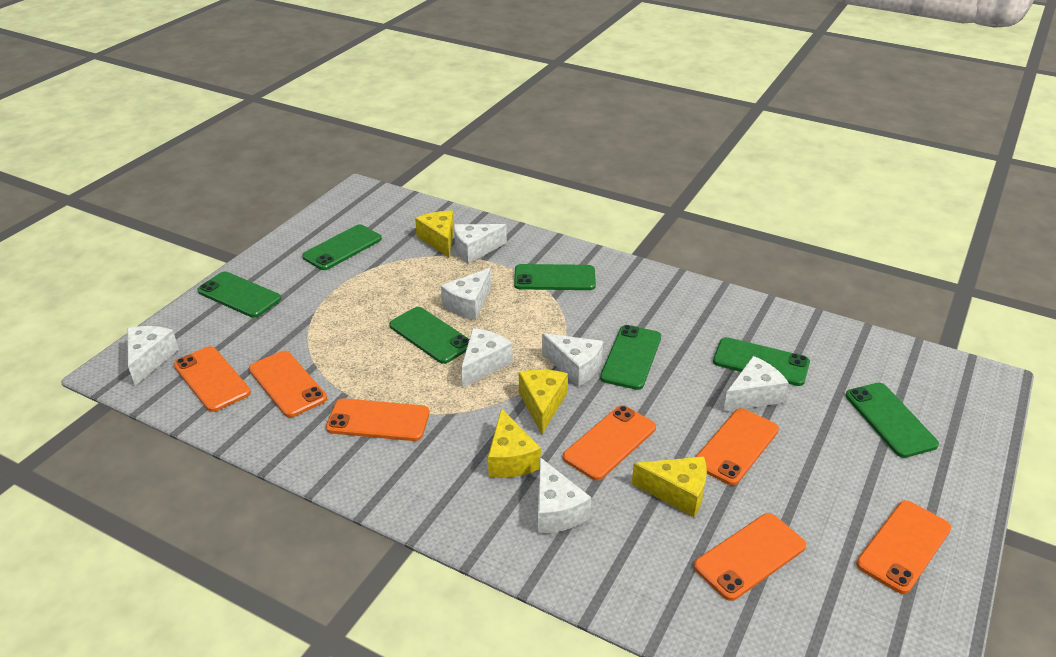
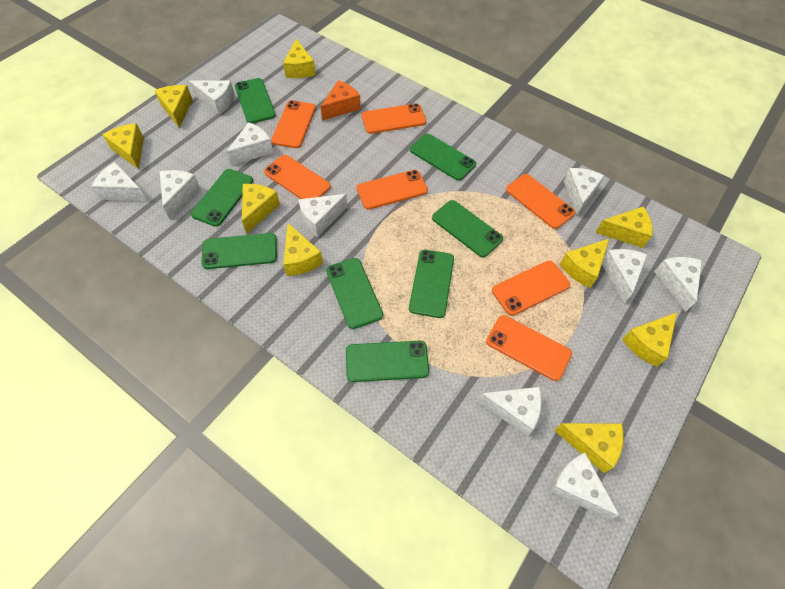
green phone: 7 -> 8
orange cheese: 0 -> 1
white cheese: 7 -> 10
yellow cheese: 4 -> 9

